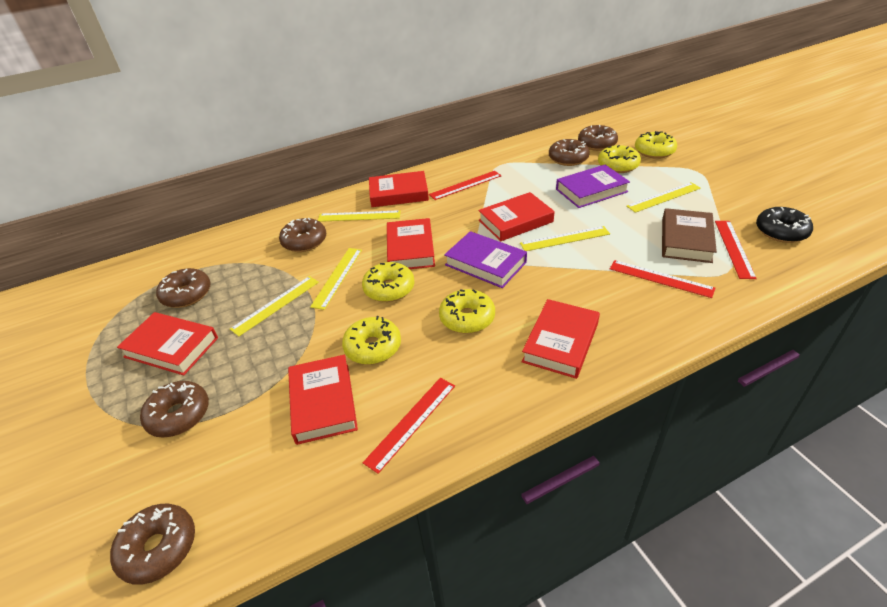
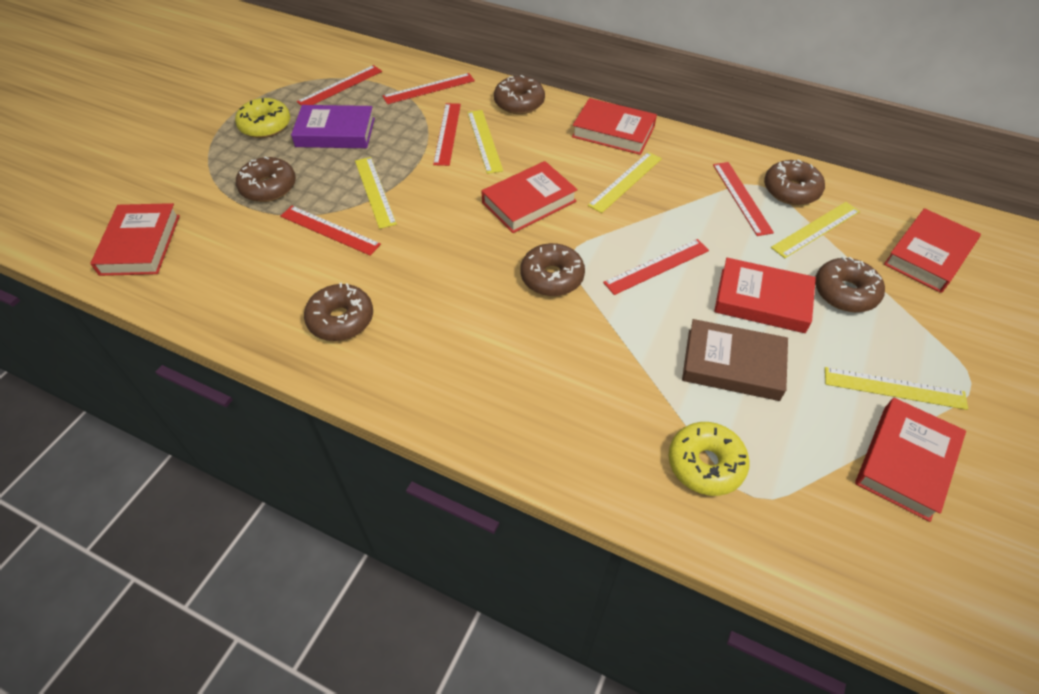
black donut: 1 -> 0
purple book: 2 -> 1
red ruler: 4 -> 6
yellow donut: 5 -> 2

